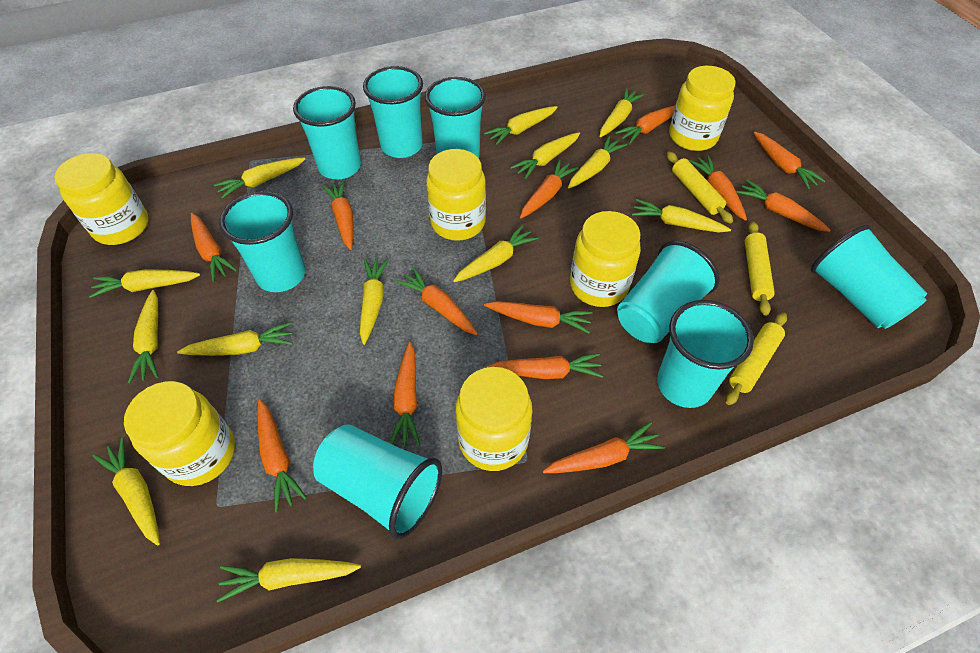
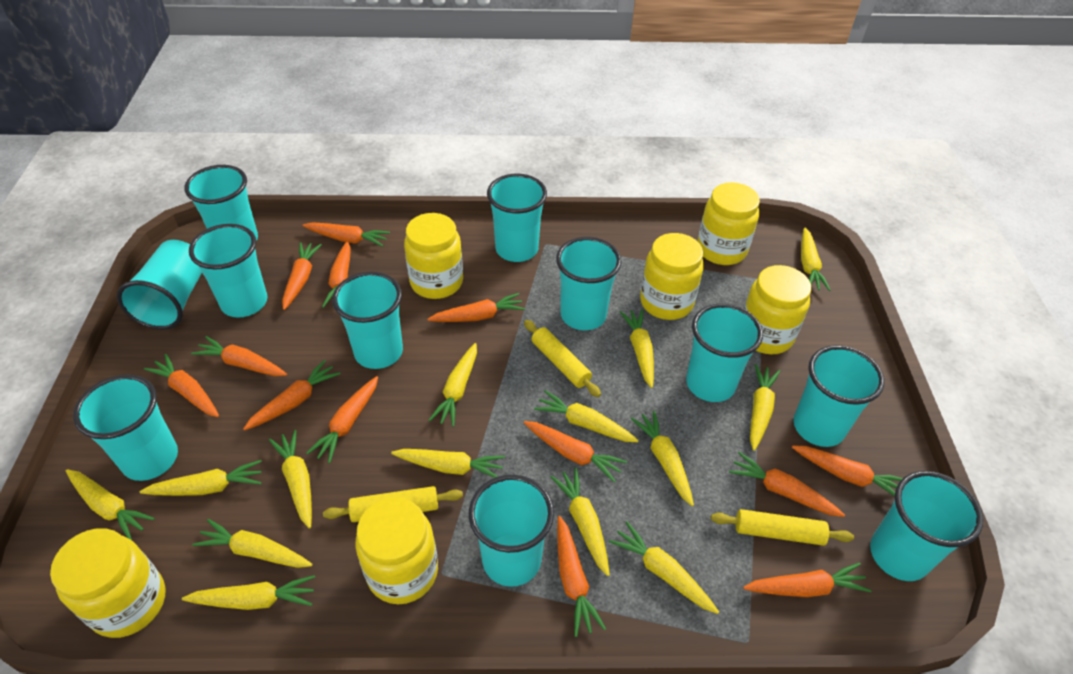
turquoise cup: 8 -> 11
yellow carrot: 13 -> 14

